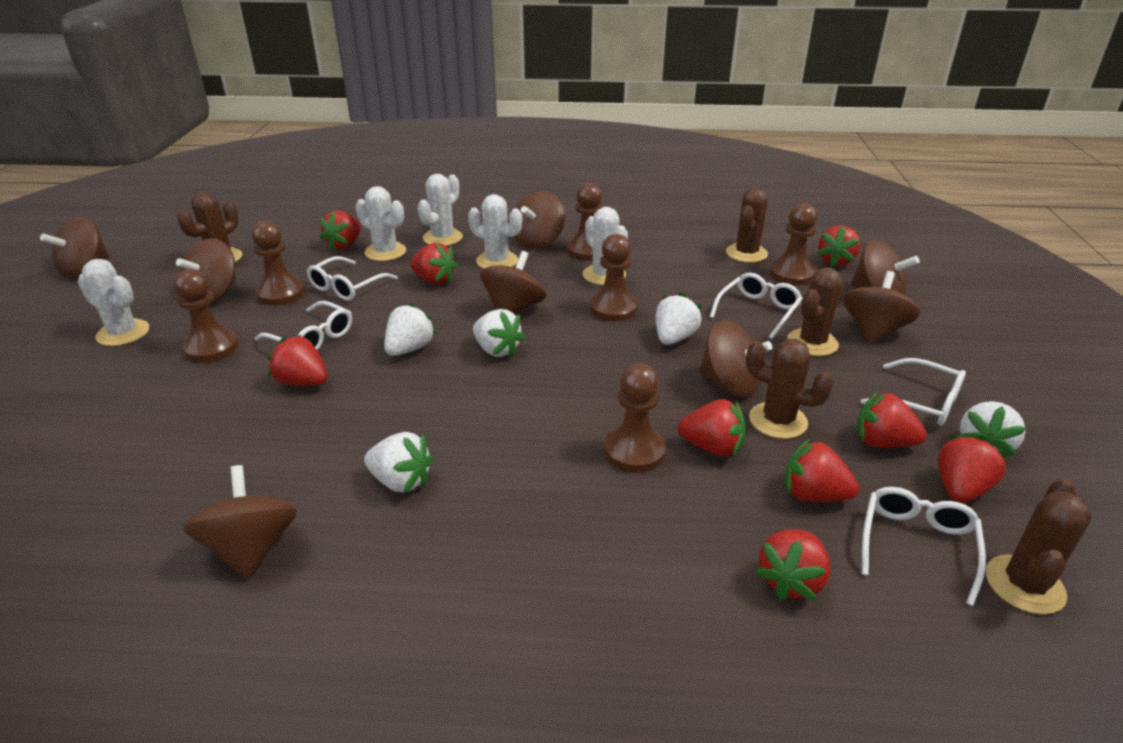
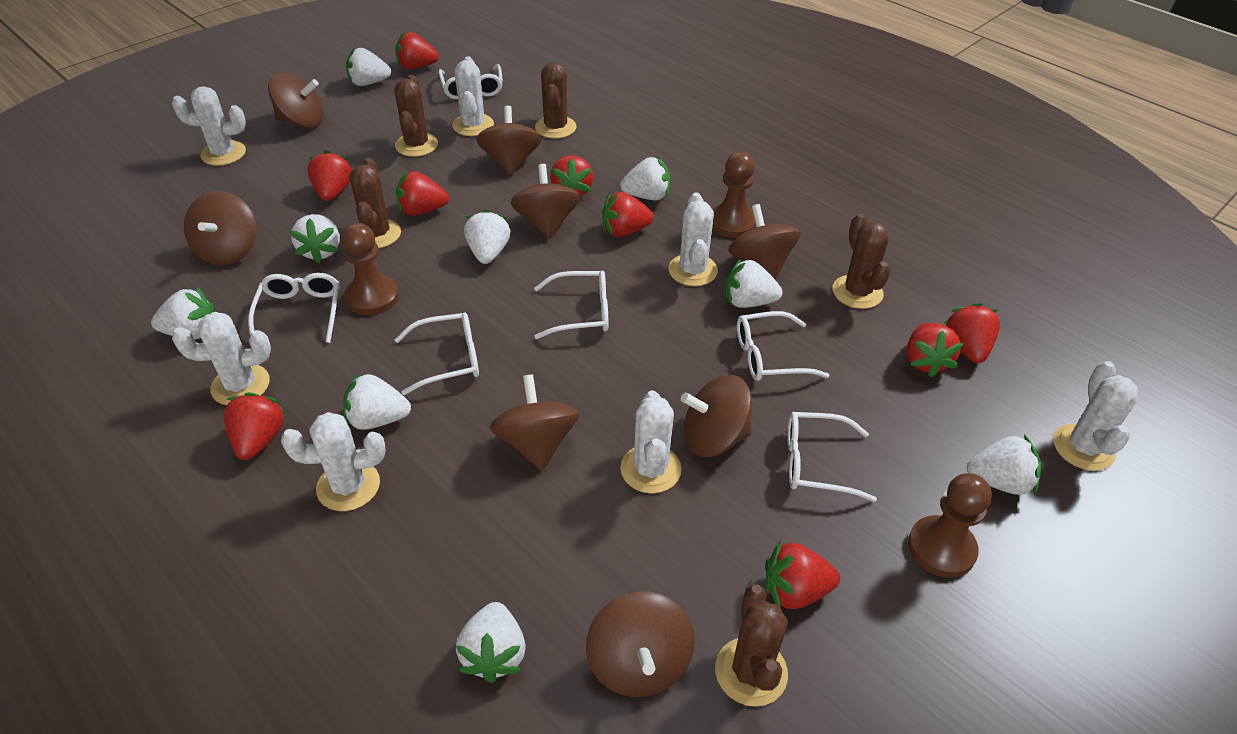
brown pawn: 6 -> 3
white cactus: 5 -> 7
white glasses: 5 -> 6
white strawberry: 5 -> 9

